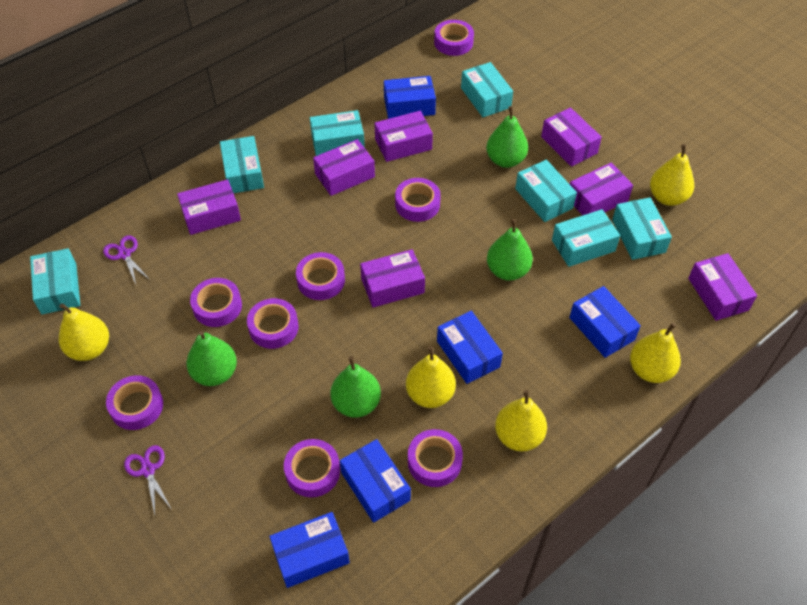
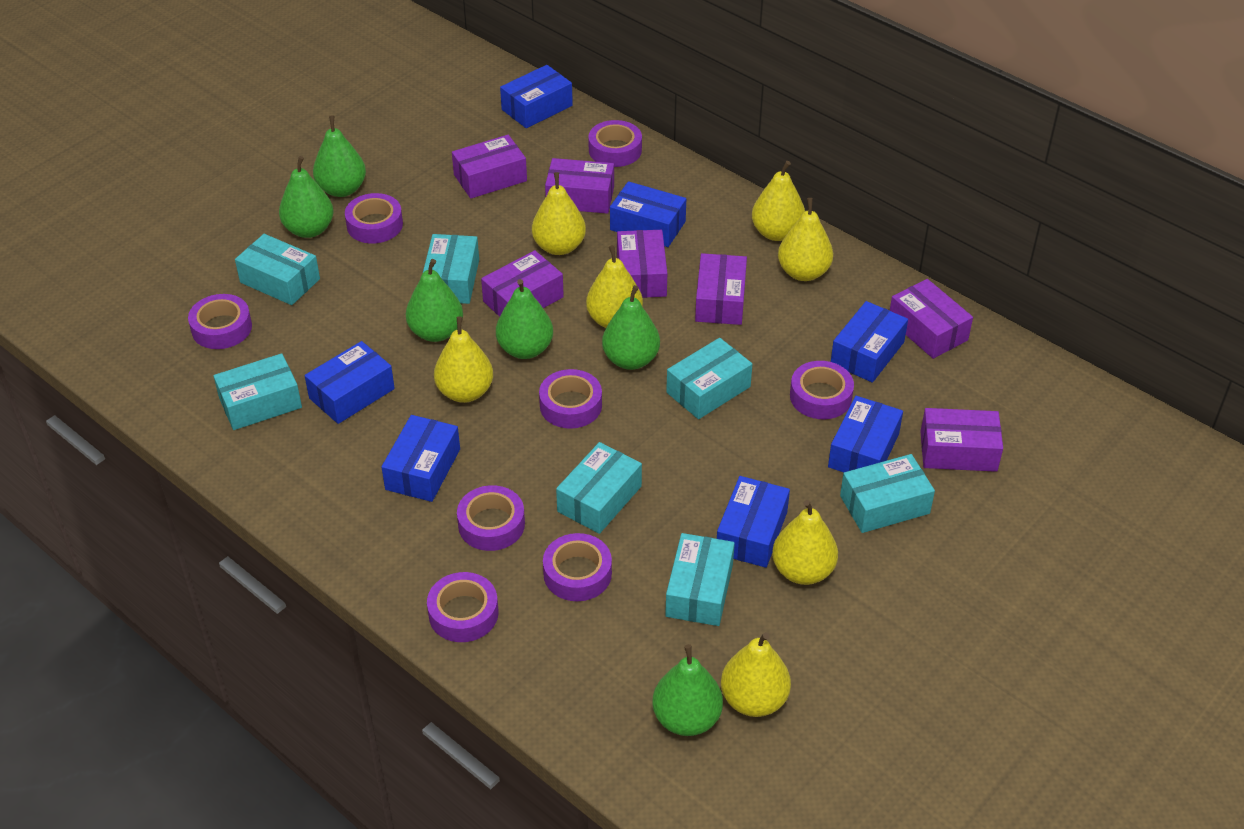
blue box: 5 -> 7
green pear: 4 -> 6
purple scissors: 2 -> 0
yellow pear: 5 -> 7

